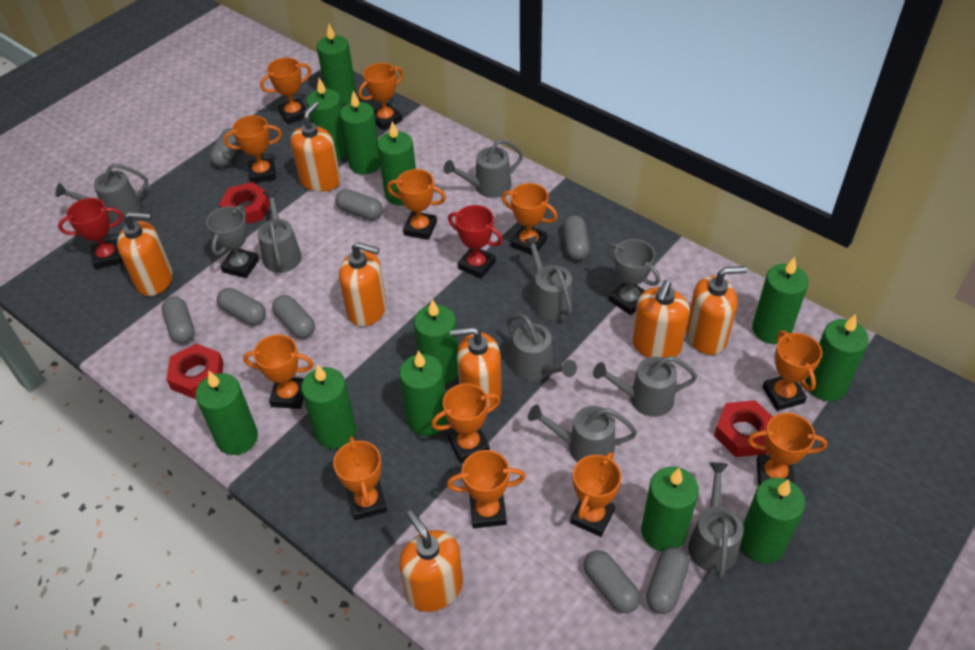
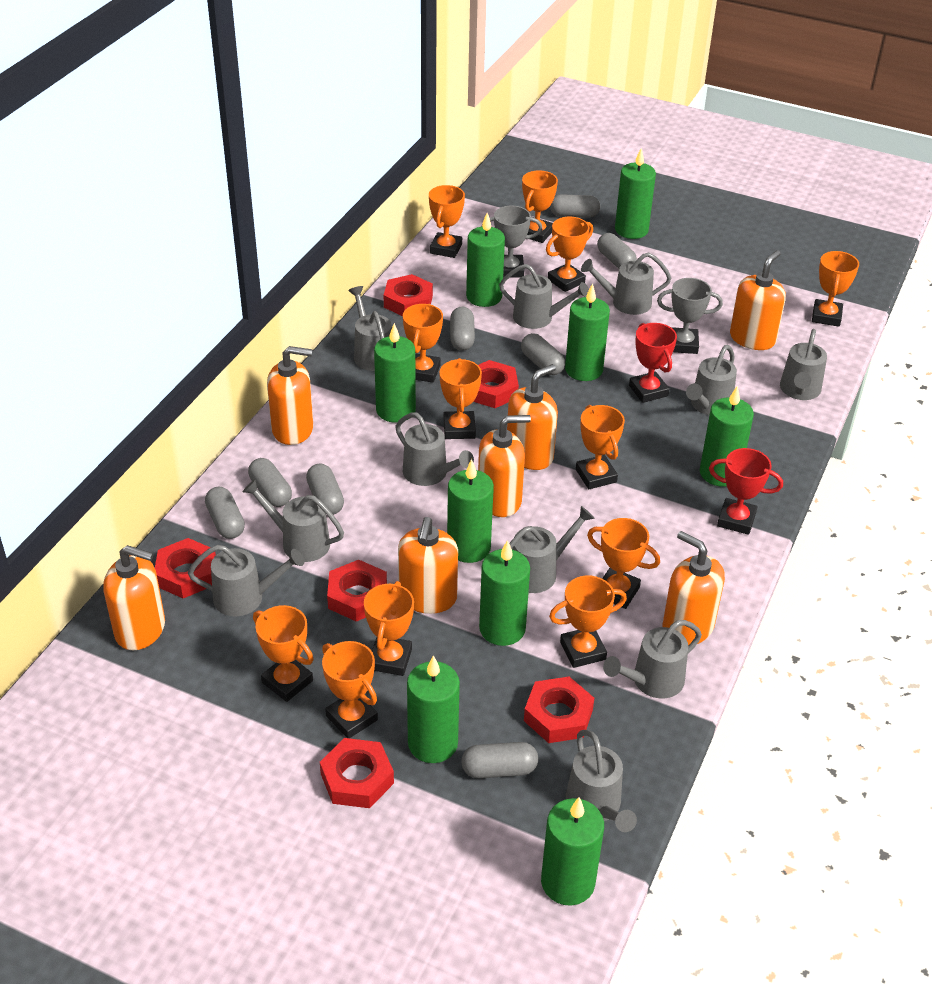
green candle: 12 -> 9
grey watering can: 8 -> 11
red nut: 3 -> 6

